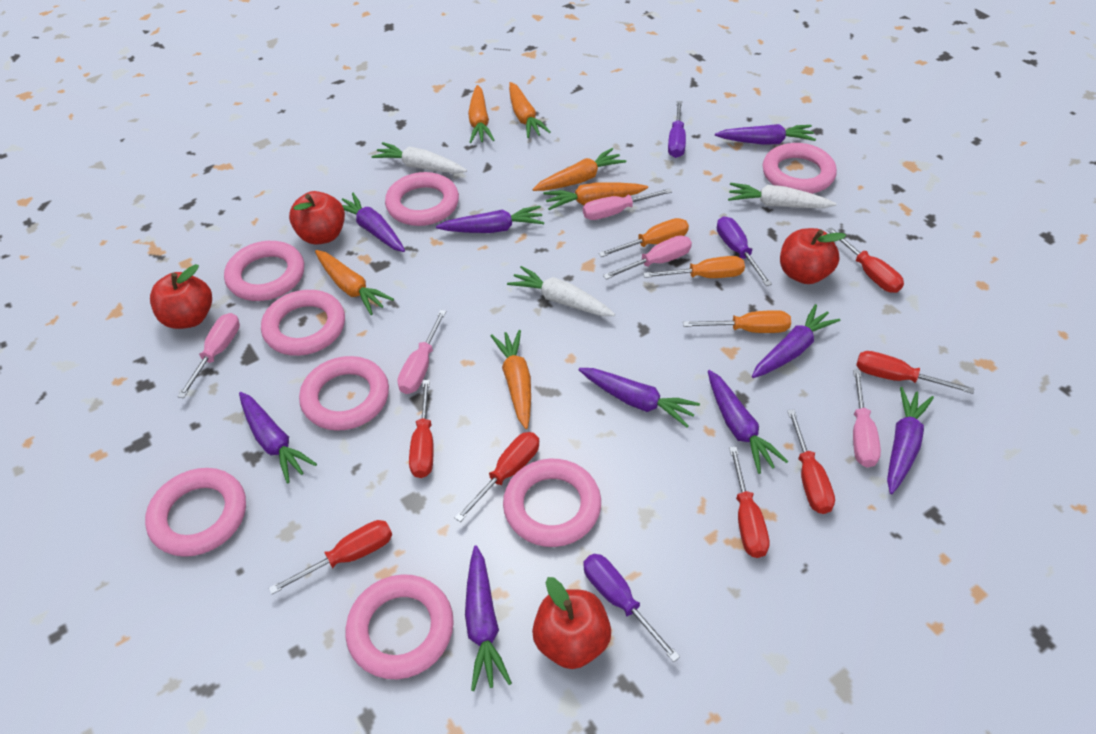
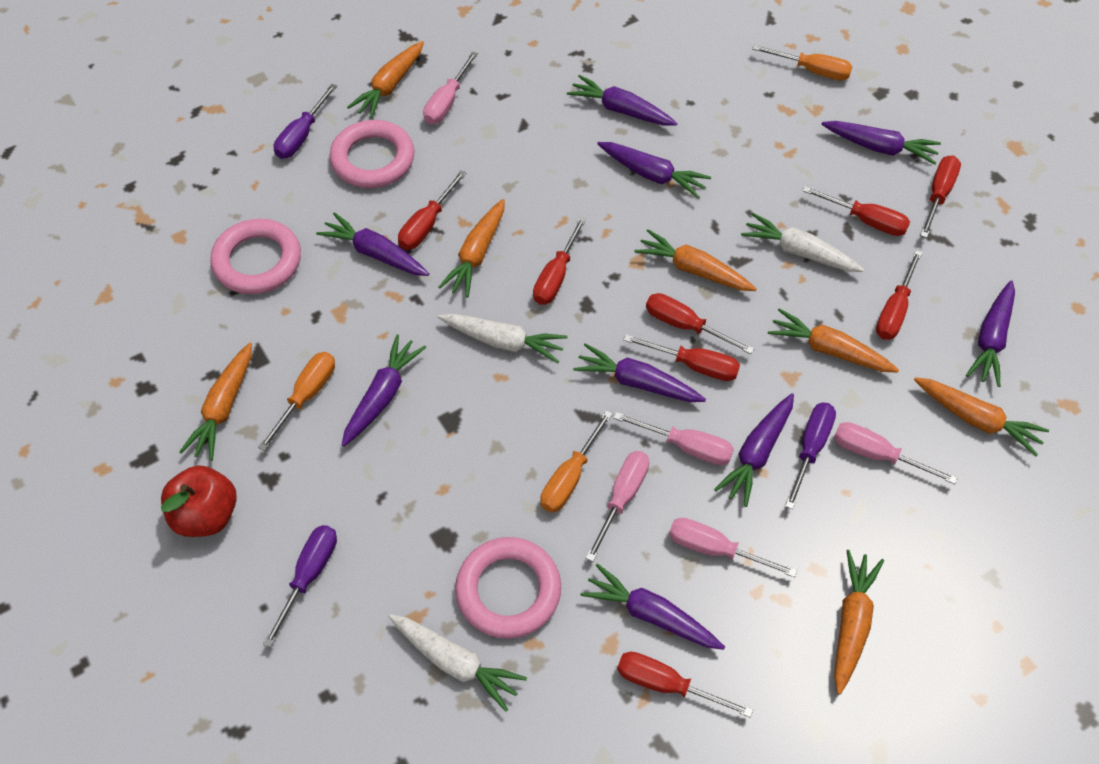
orange carrot: 6 -> 7
pink ring: 8 -> 3
red apple: 4 -> 1
red screwdriver: 7 -> 8

